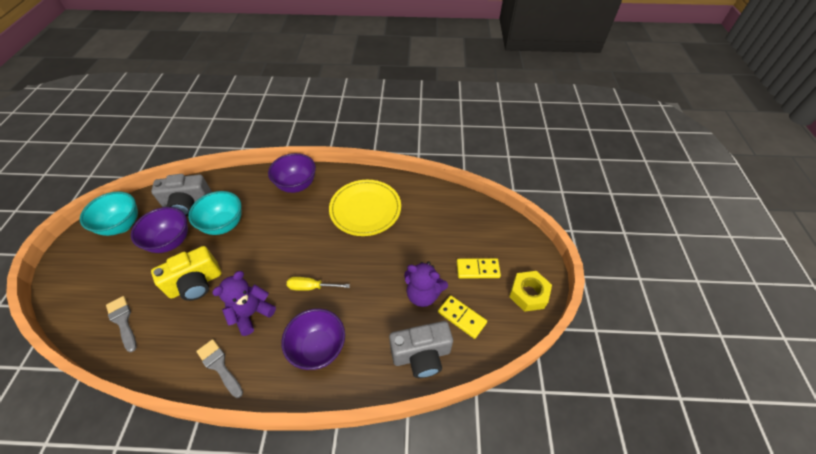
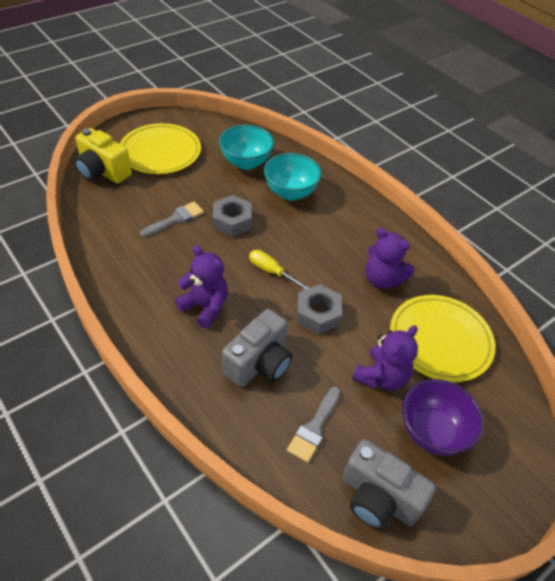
grey nut: 0 -> 2
purple bowl: 3 -> 1
purple teddy bear: 2 -> 3
yellow domino: 2 -> 0
yellow nut: 1 -> 0
yellow plate: 1 -> 2

